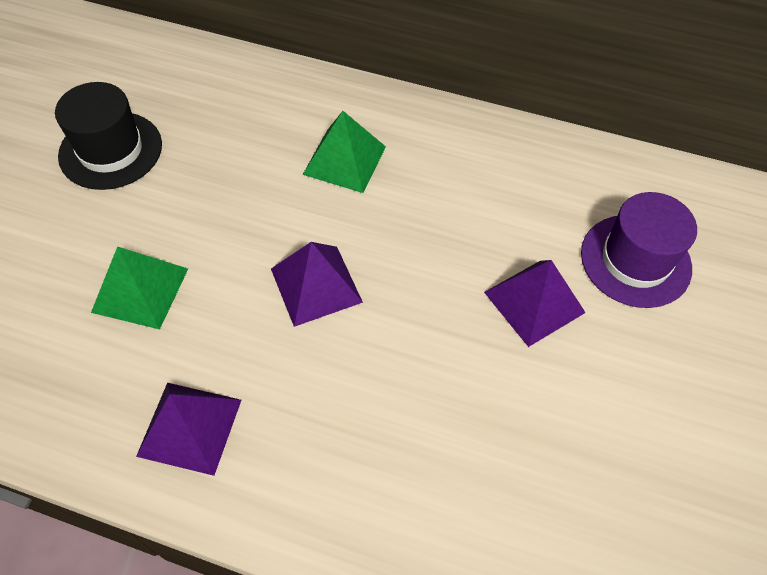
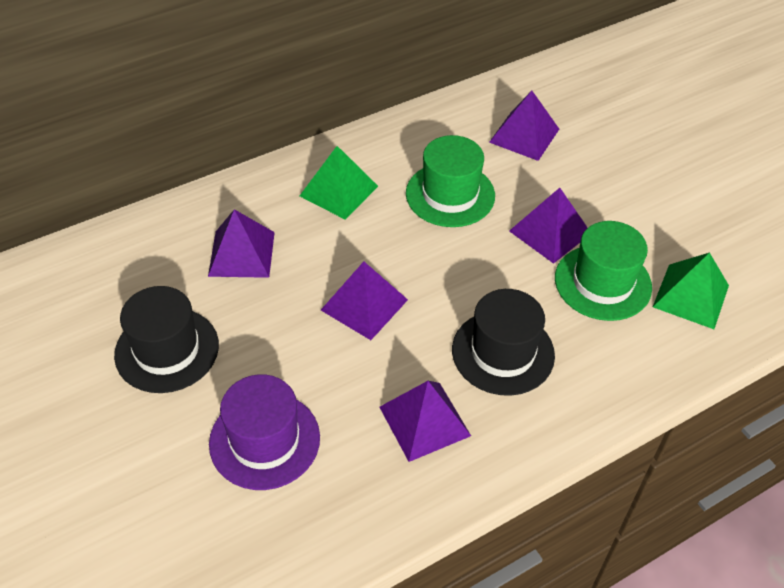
black hat: 1 -> 2
green hat: 0 -> 2
purple pyramid: 3 -> 5

